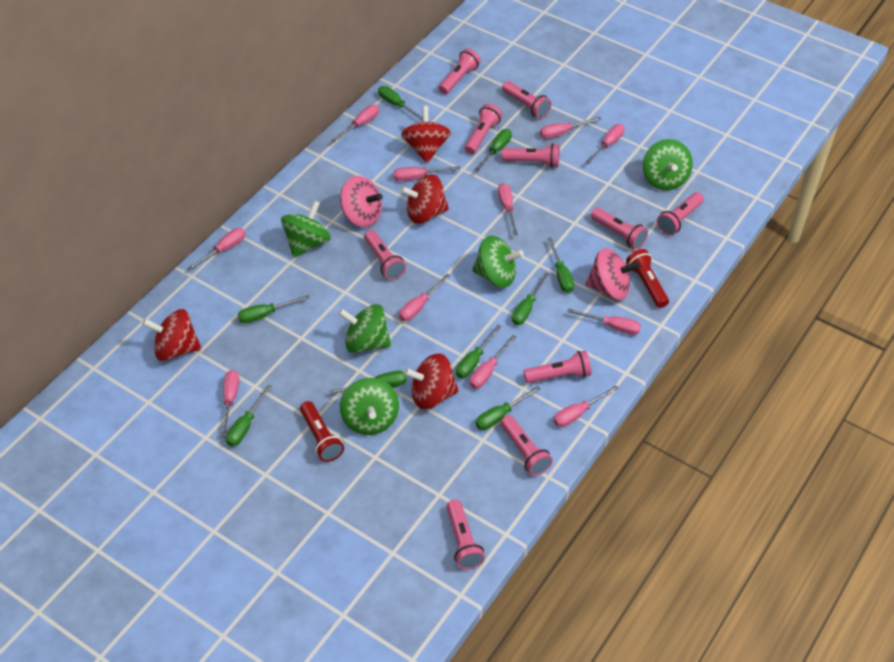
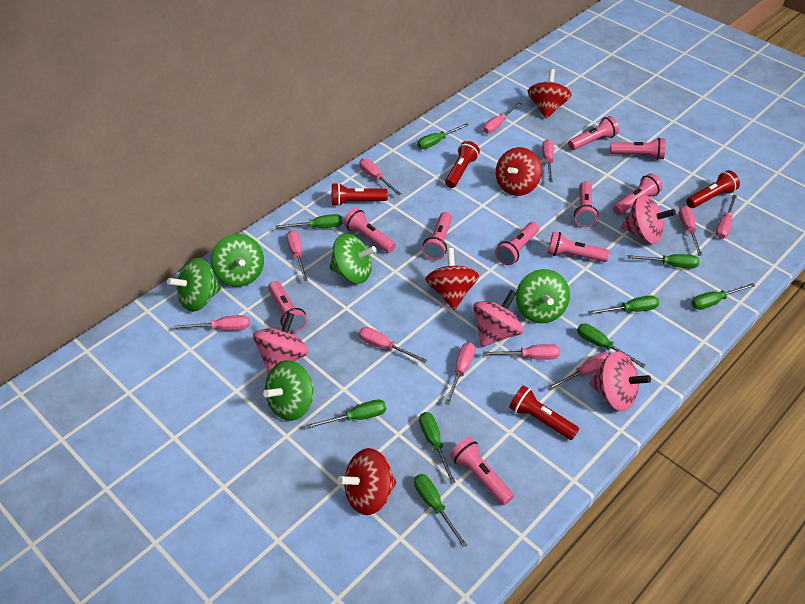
pink spinning top: 2 -> 4
red flashlight: 2 -> 4

